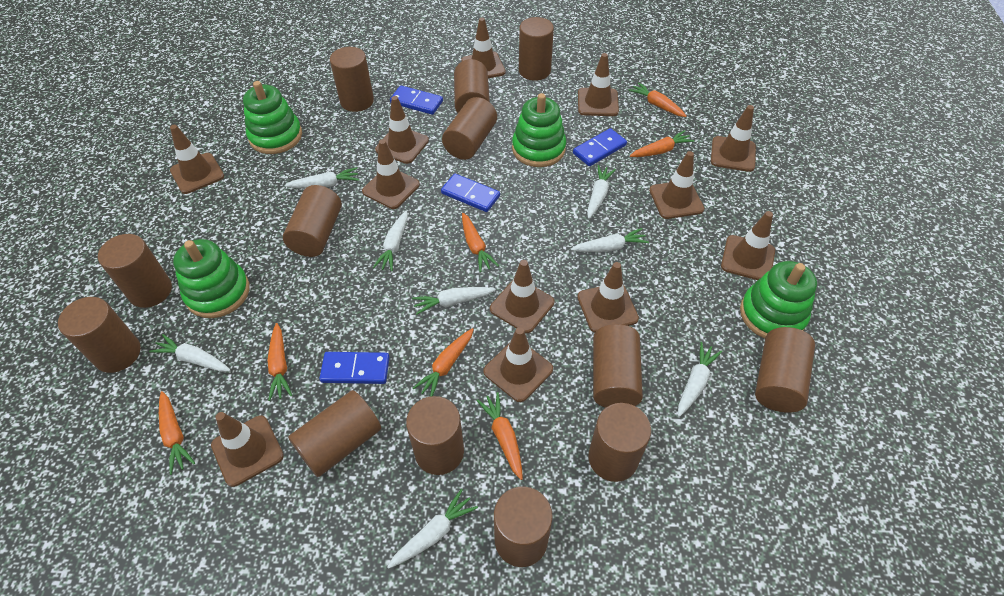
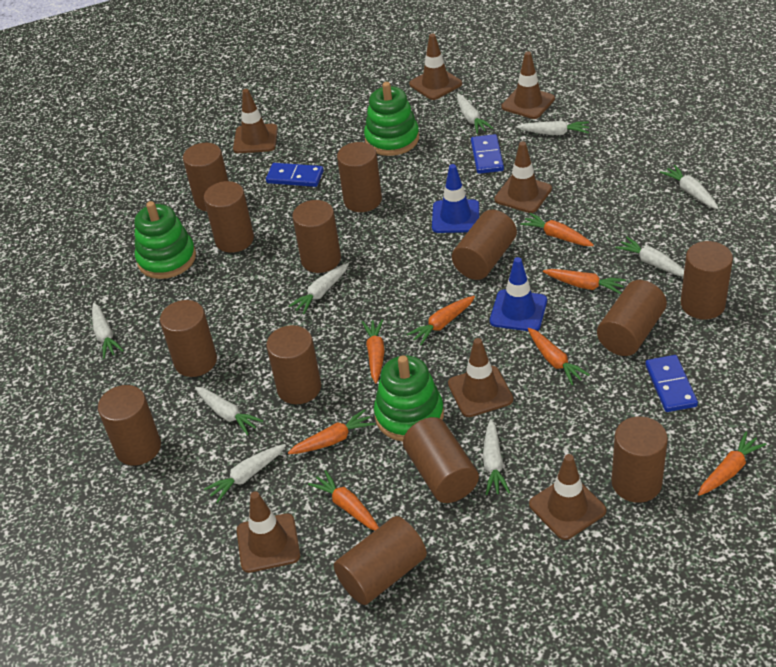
blue domino: 4 -> 3
blue traffic cone: 0 -> 2
brown traffic cone: 12 -> 7
green stacking toy: 4 -> 3
orange carrot: 7 -> 8
white carrot: 8 -> 9

